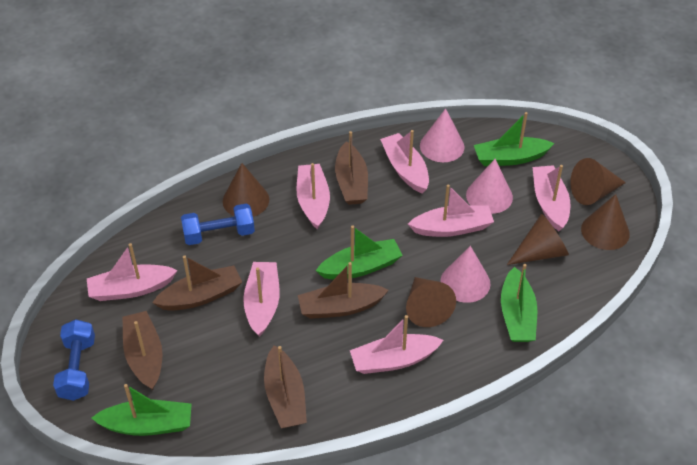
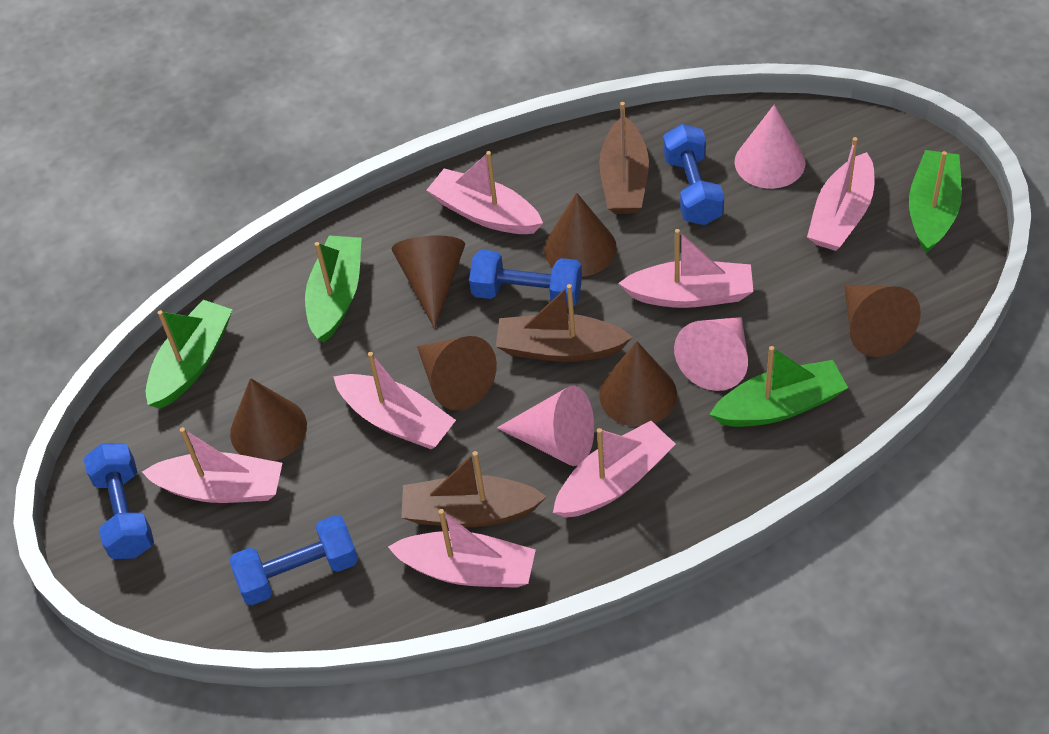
blue dumbbell: 2 -> 4
brown boat: 5 -> 3
brown cone: 5 -> 6

